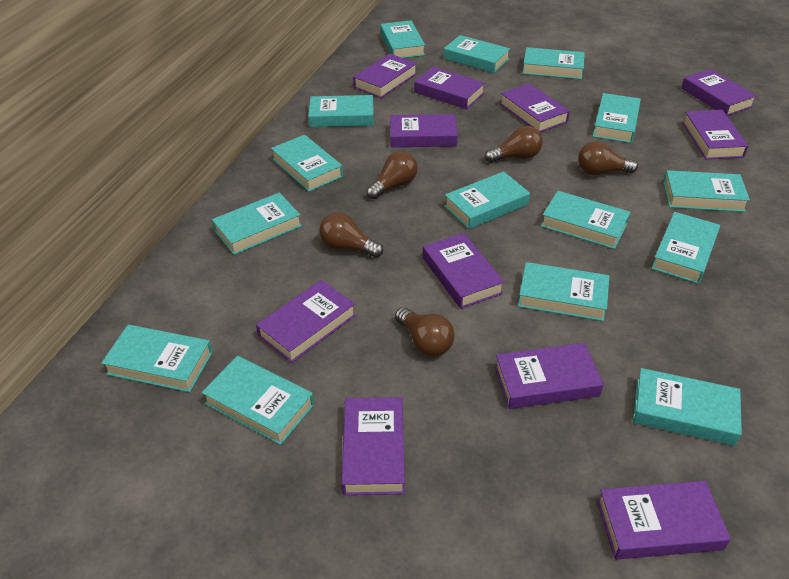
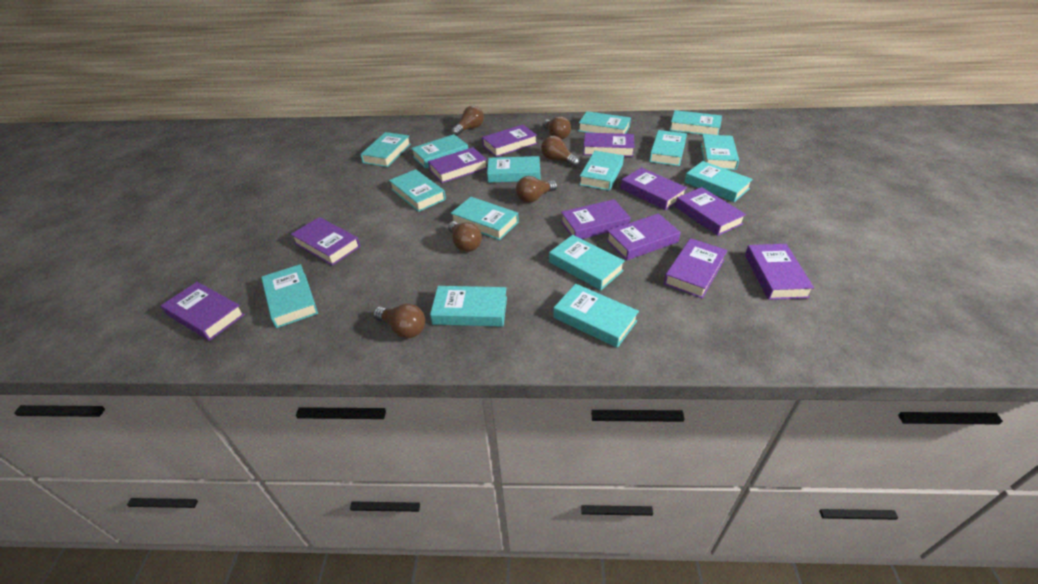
brown light bulb: 5 -> 6

